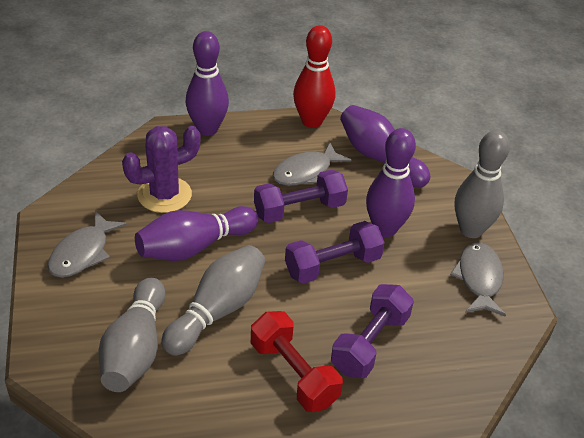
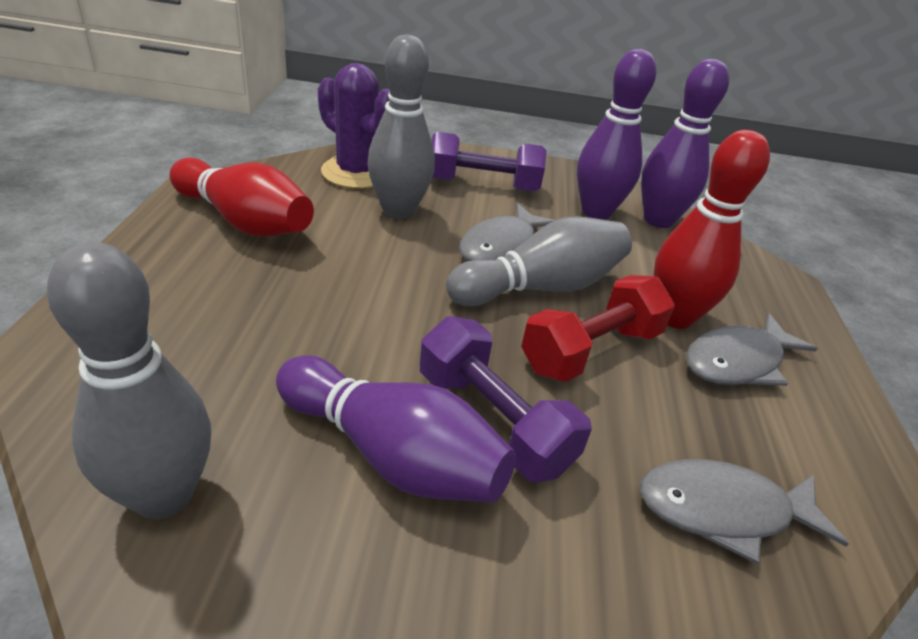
purple bowling pin: 4 -> 3
purple dumbbell: 3 -> 2
red bowling pin: 1 -> 2

